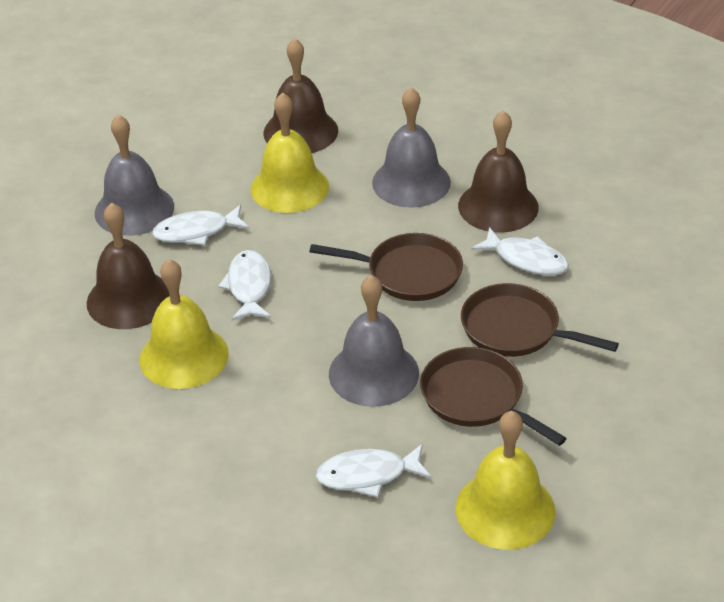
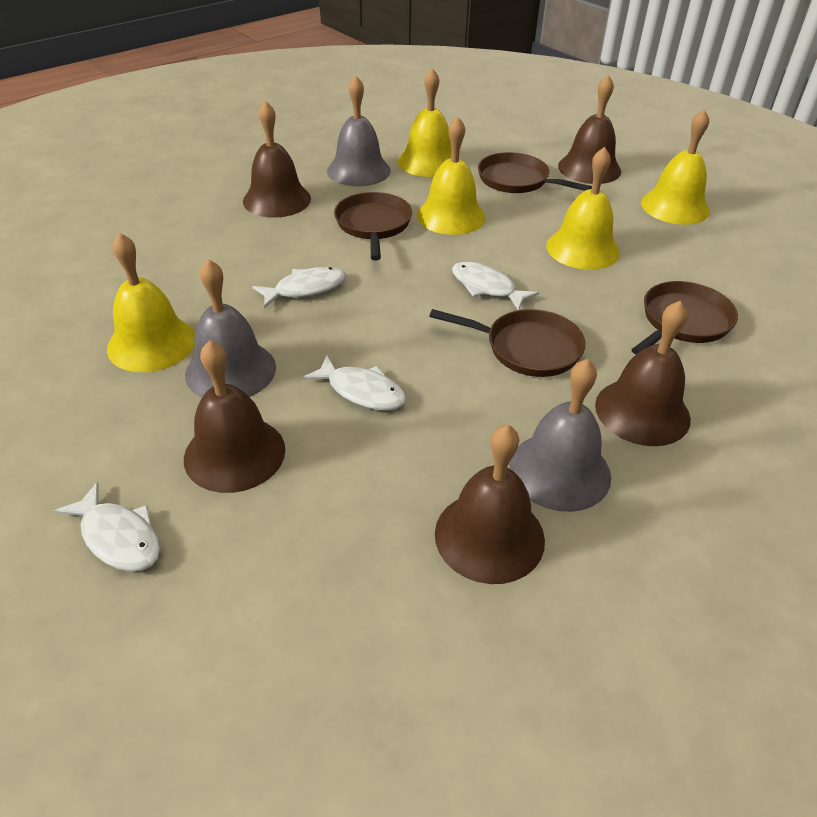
brown bell: 3 -> 5
brown pan: 3 -> 4
yellow bell: 3 -> 5

